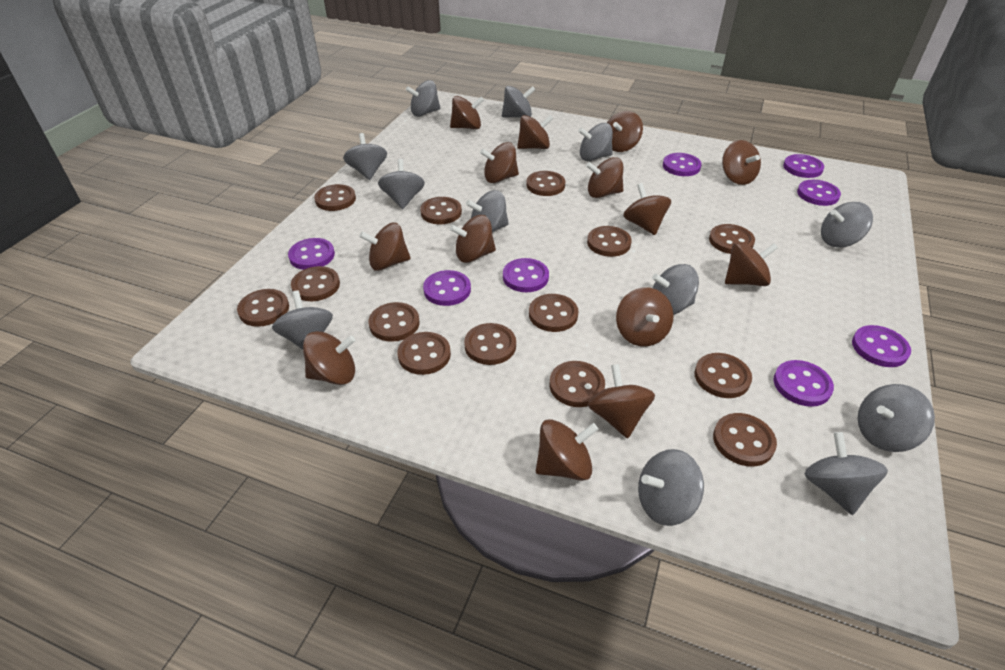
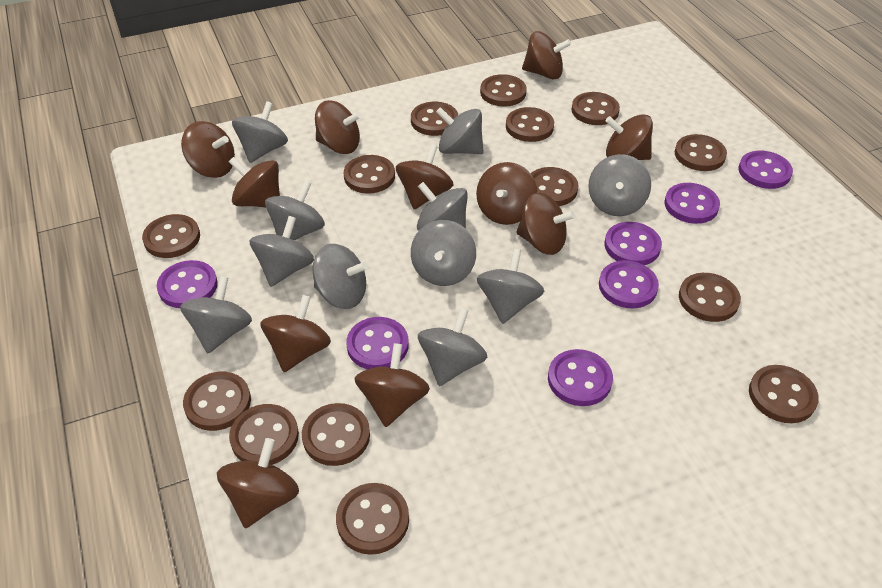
brown spinning top: 14 -> 11
grey spinning top: 12 -> 11
purple button: 8 -> 7

